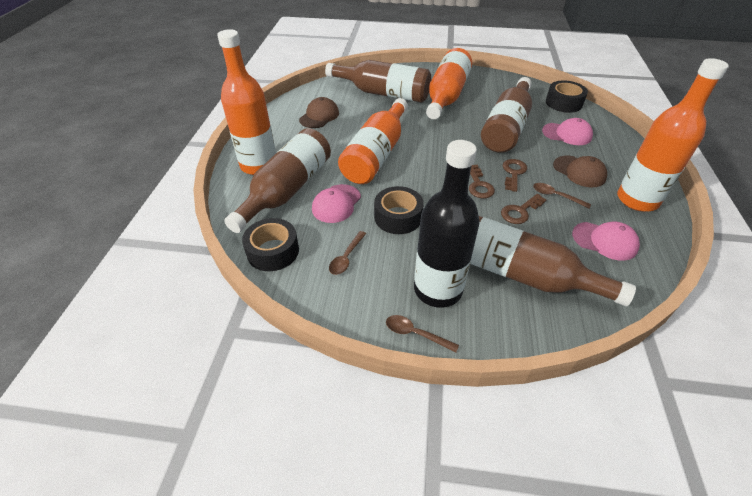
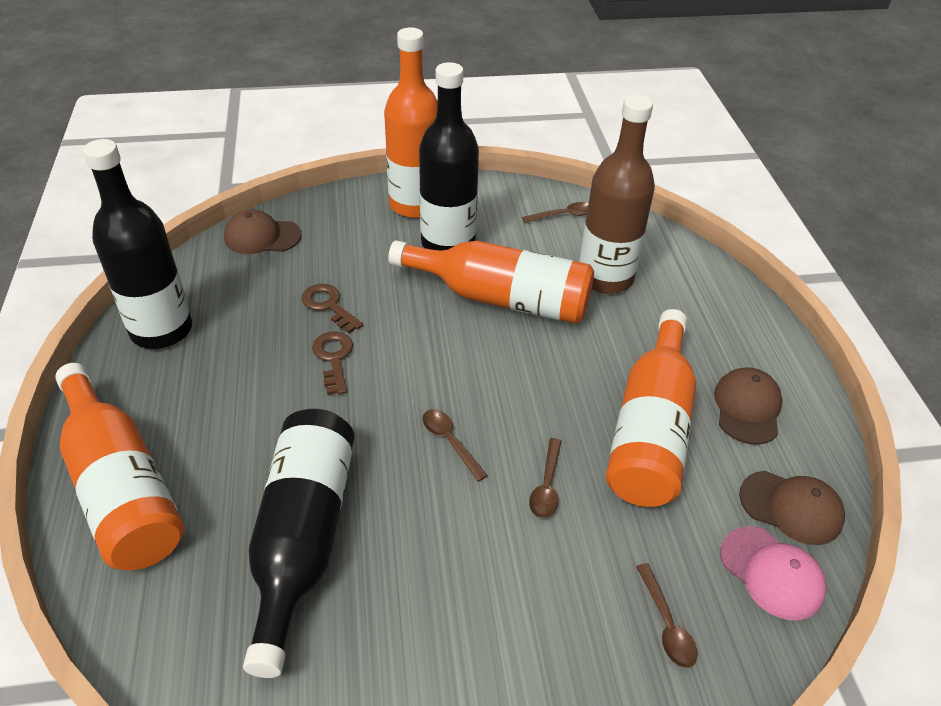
black bottle: 1 -> 3
black tape: 3 -> 0
brown bottle: 4 -> 1
brown cap: 2 -> 3
brown key: 3 -> 2
brown spoon: 3 -> 4
pink cap: 3 -> 1

